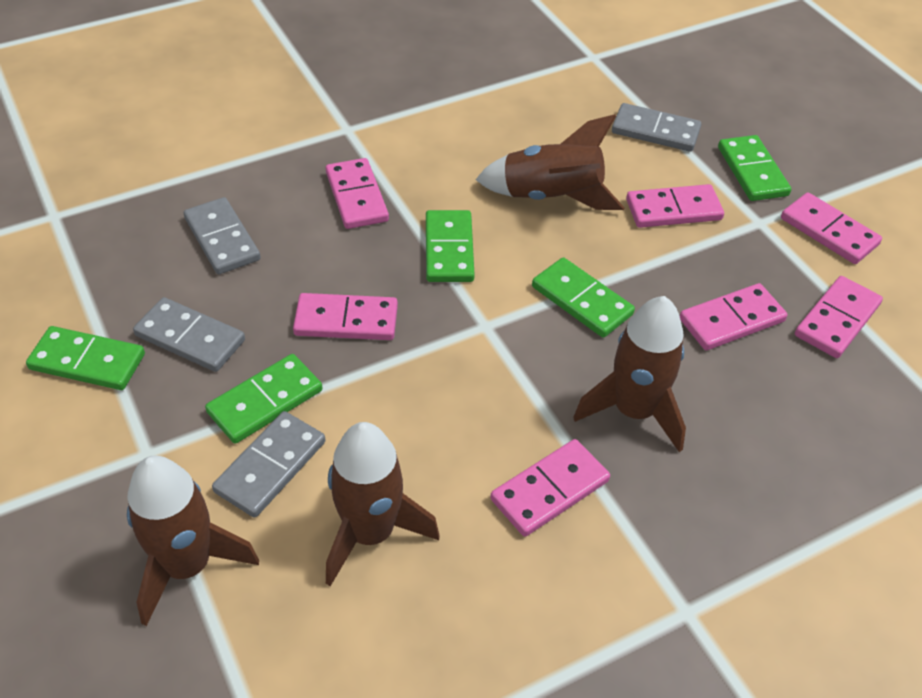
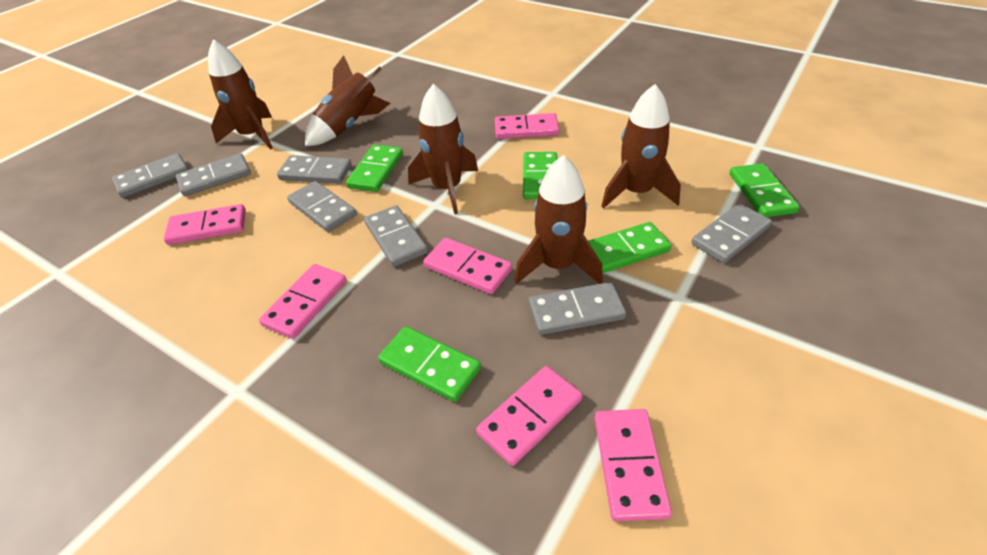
brown rocket: 4 -> 5
grey domino: 4 -> 7
pink domino: 7 -> 6

